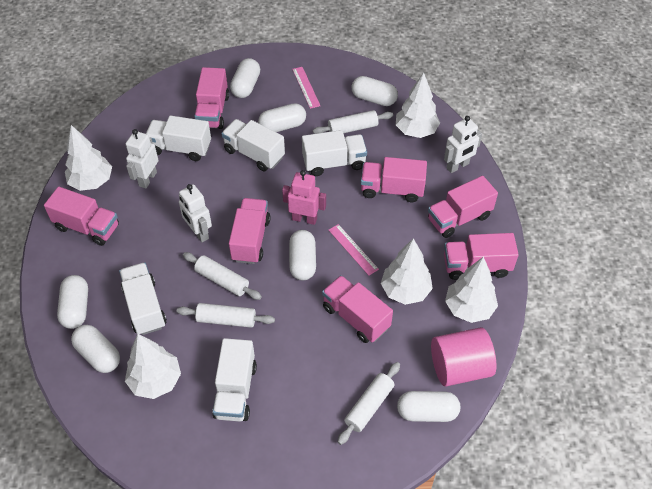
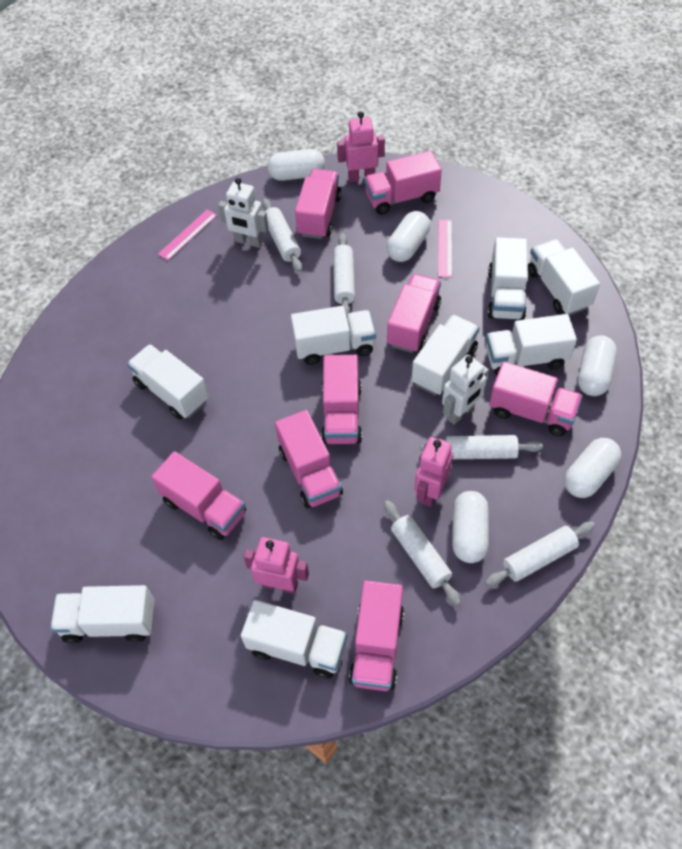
pink cylinder: 1 -> 0
pink robot: 1 -> 3
pink truck: 7 -> 8
white capsule: 7 -> 5
white robot: 3 -> 2
white rolling pin: 4 -> 5
white tree: 5 -> 0
white truck: 5 -> 8

